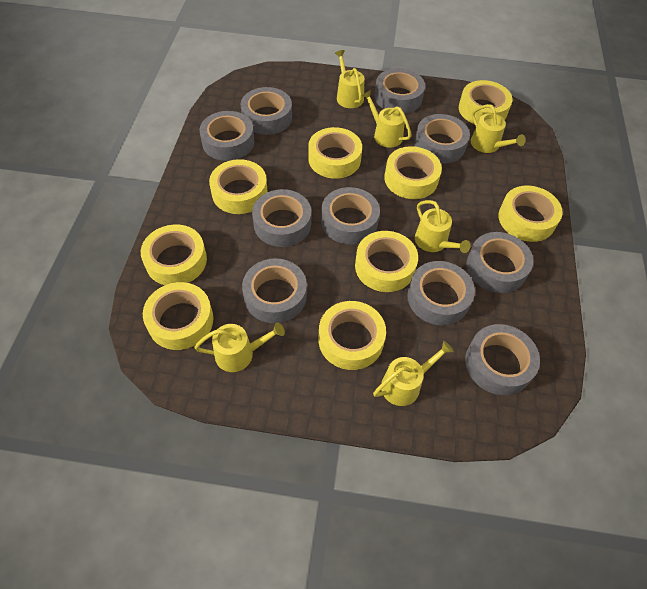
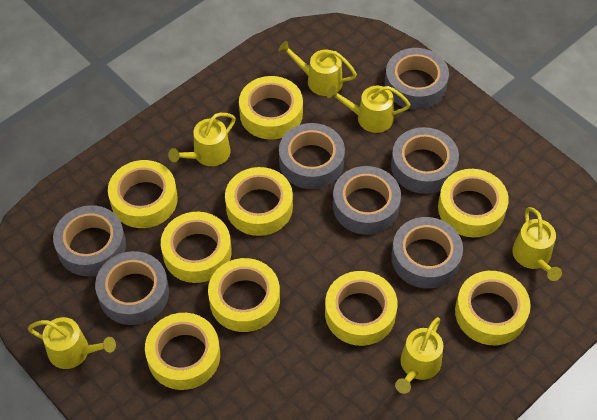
grey tape: 10 -> 7

